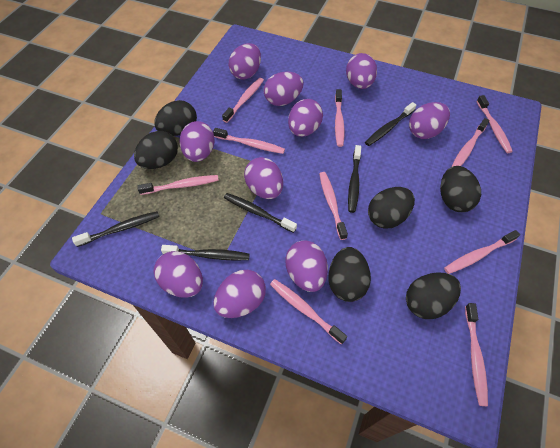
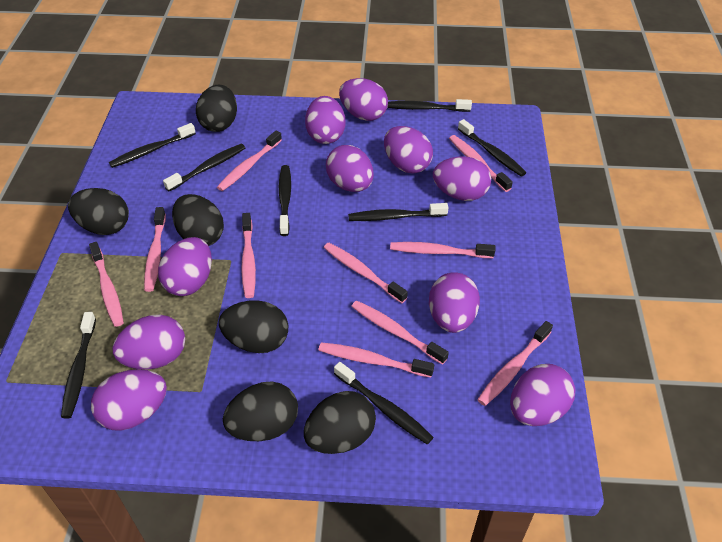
black toothbrush: 5 -> 8

